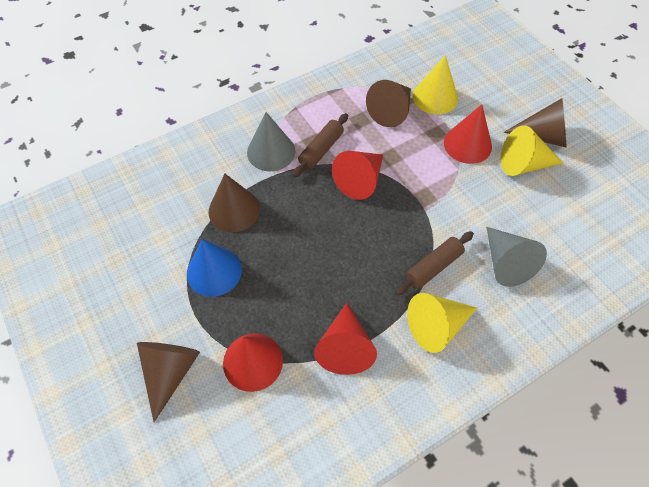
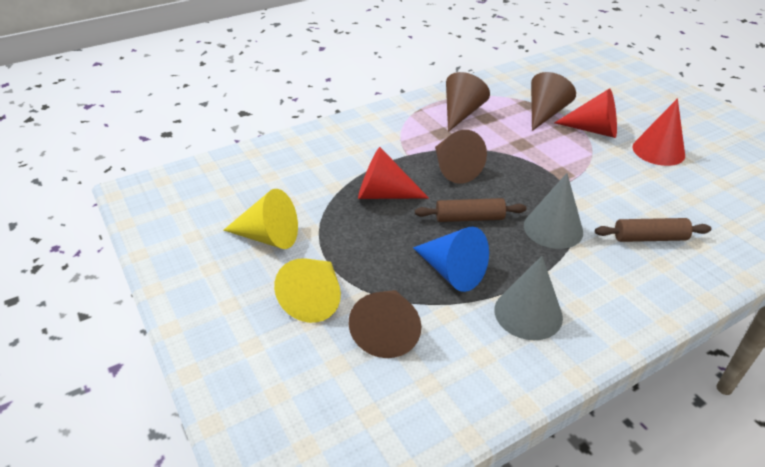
red cone: 4 -> 3
yellow cone: 3 -> 2

